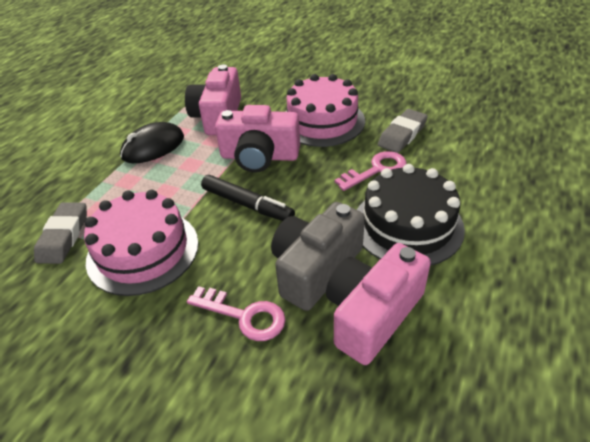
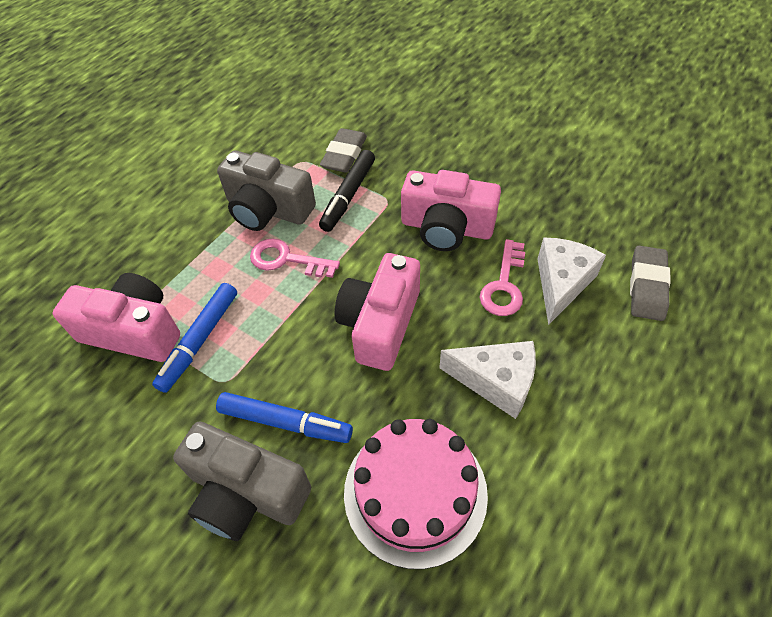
black cake: 1 -> 0
black mouse: 1 -> 0
blue marker: 0 -> 2
grey camera: 1 -> 2
pink cake: 2 -> 1
white cheese: 0 -> 2

